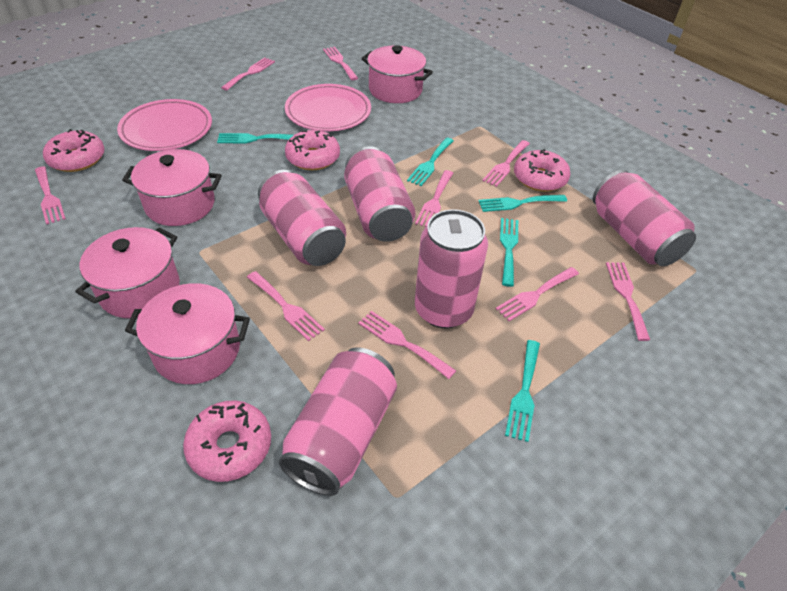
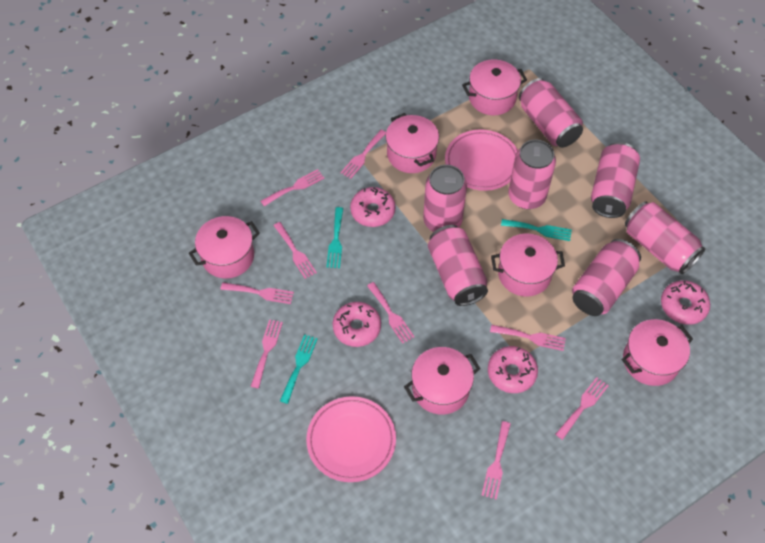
pink can: 5 -> 7
pink pot: 4 -> 6
turquoise fork: 5 -> 3

